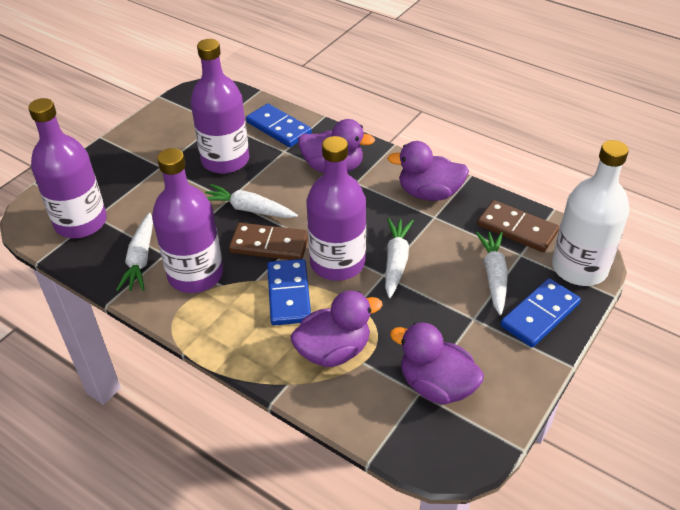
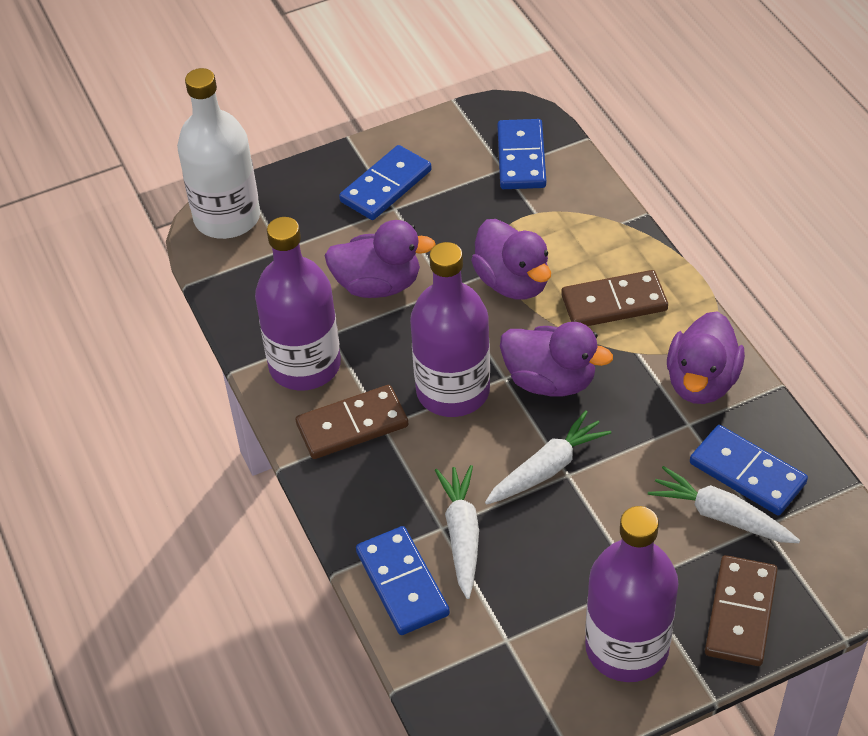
blue domino: 3 -> 4
brown domino: 2 -> 3
purple bottle: 4 -> 3
white carrot: 4 -> 3

